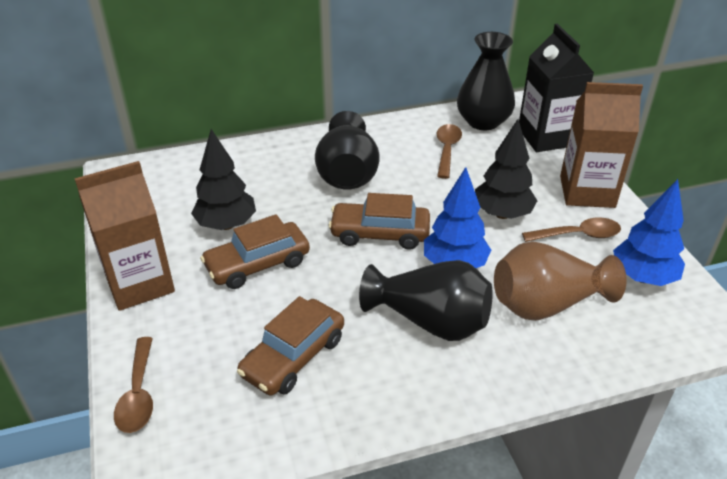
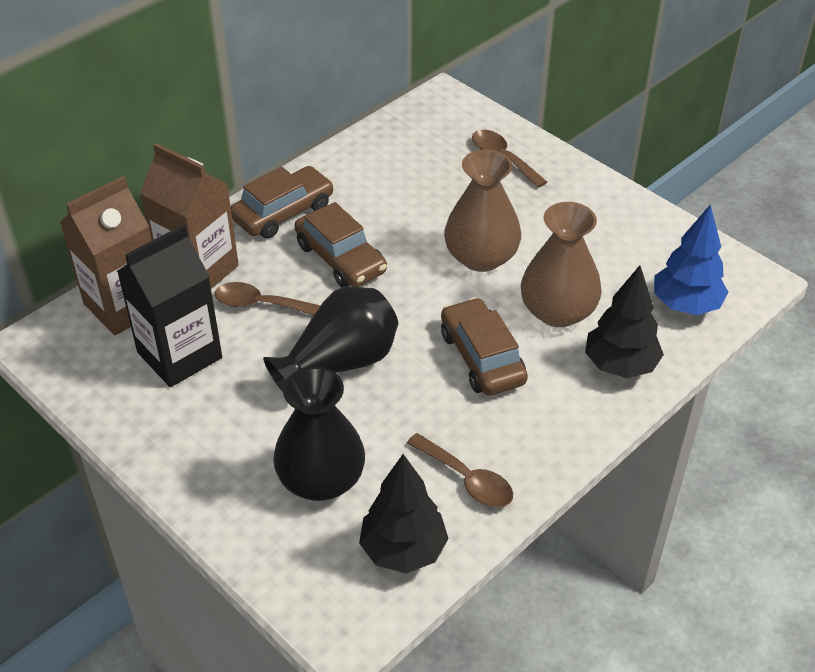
black vase: 3 -> 2
blue tree: 2 -> 1
brown vase: 1 -> 2

